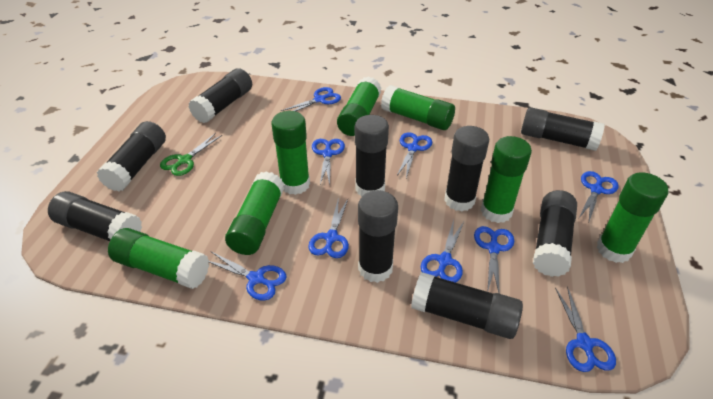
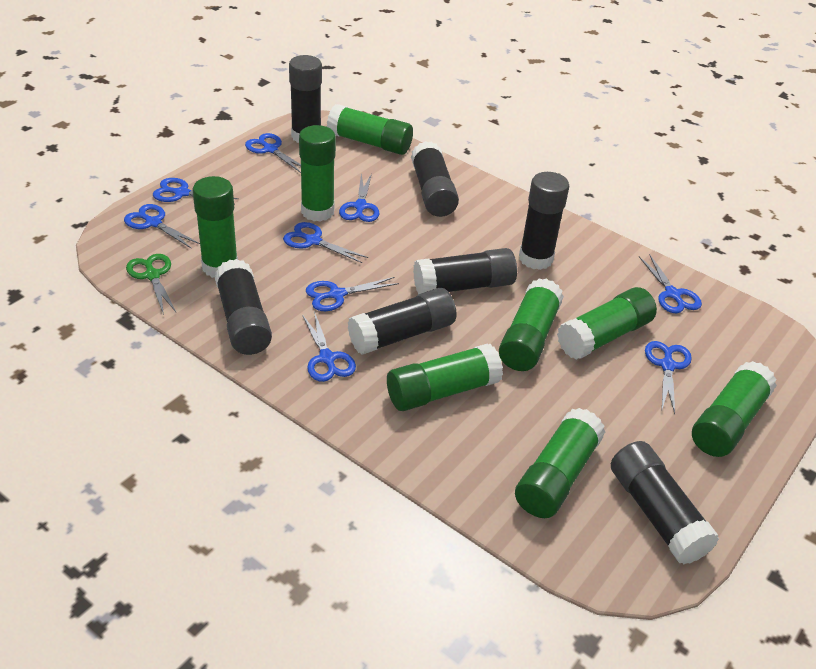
black glue stick: 9 -> 7
green glue stick: 7 -> 8

